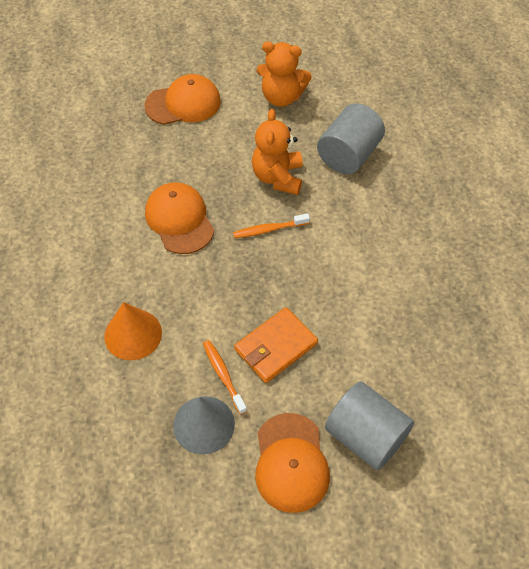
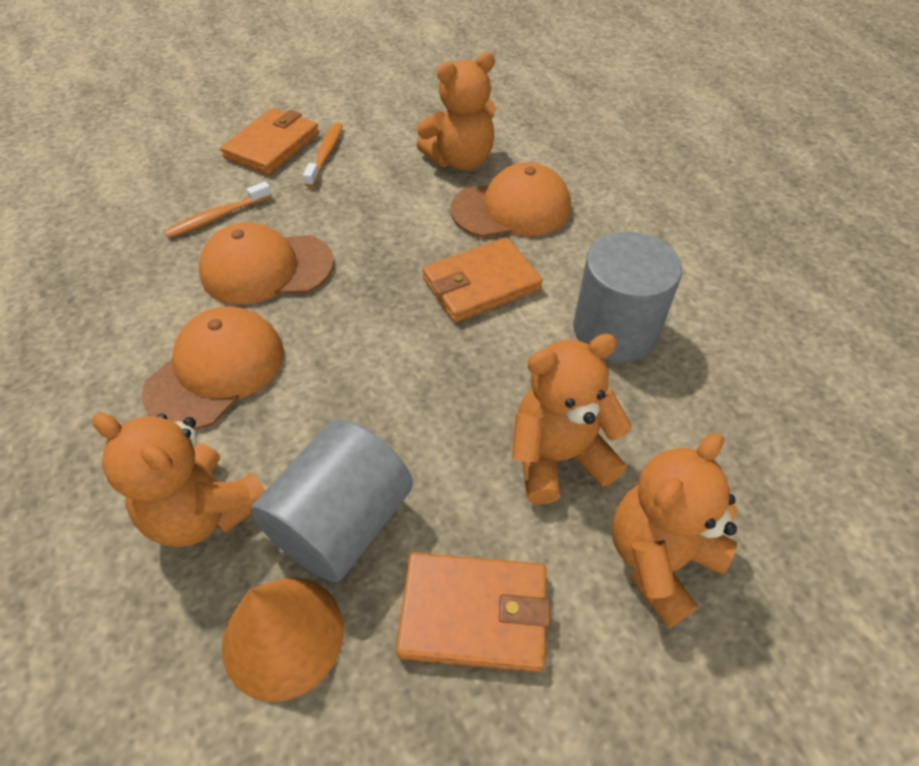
grey cone: 1 -> 0
orange teddy bear: 2 -> 4
orange wallet: 1 -> 3

